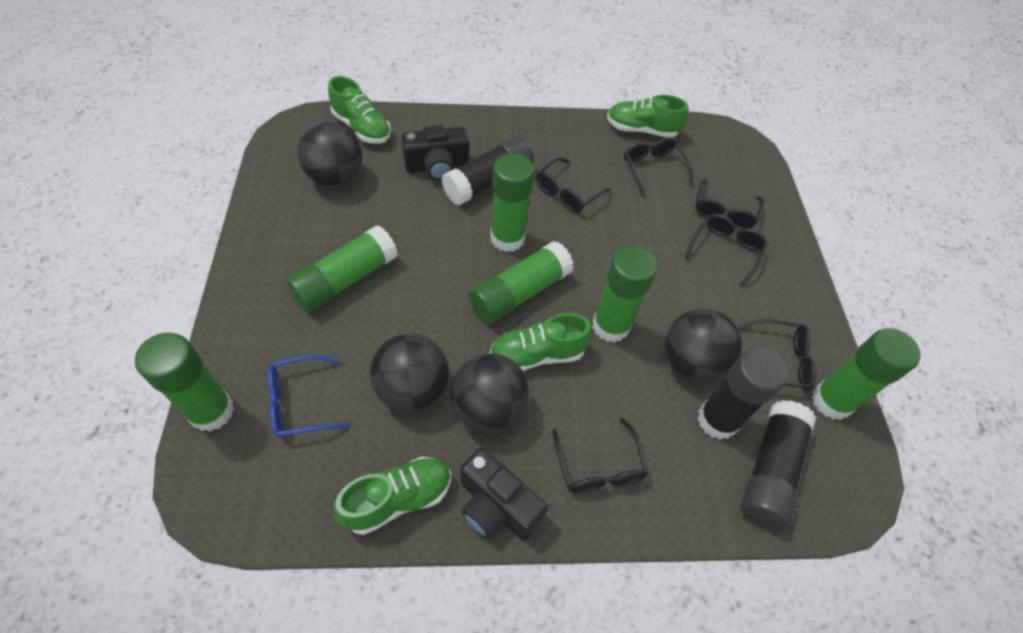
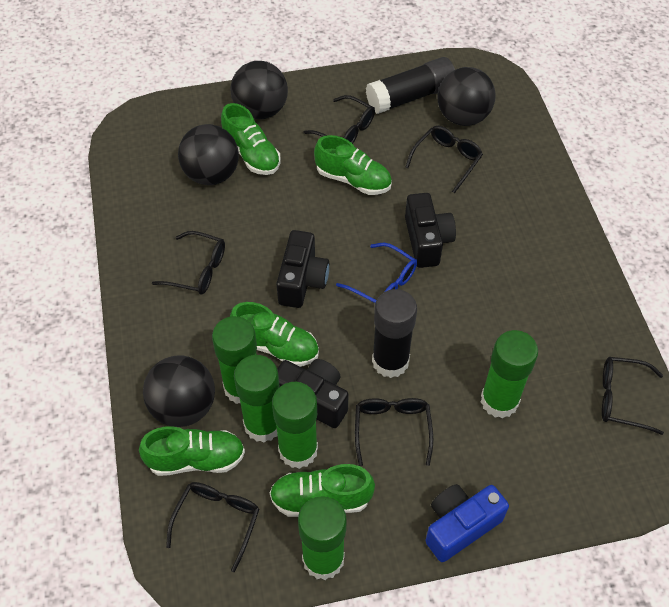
black camera: 2 -> 3
black glue stick: 3 -> 2
blue camera: 0 -> 1
green glue stick: 6 -> 5
green shoe: 4 -> 5

